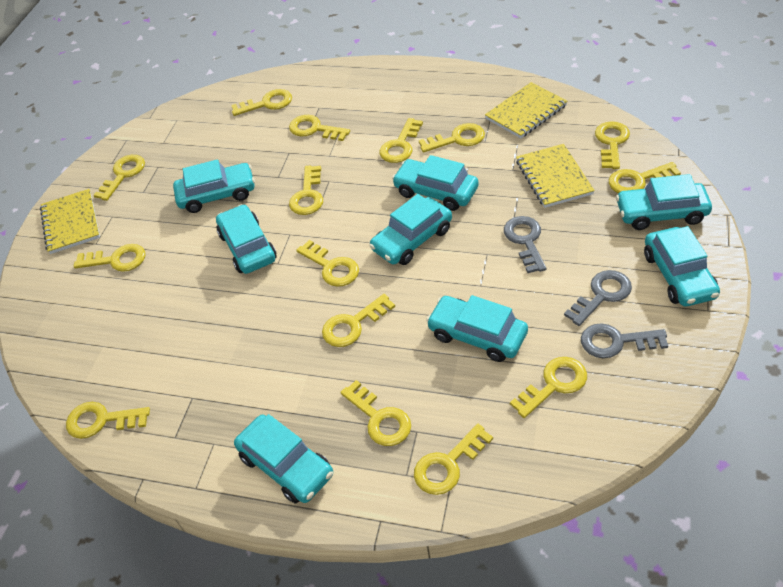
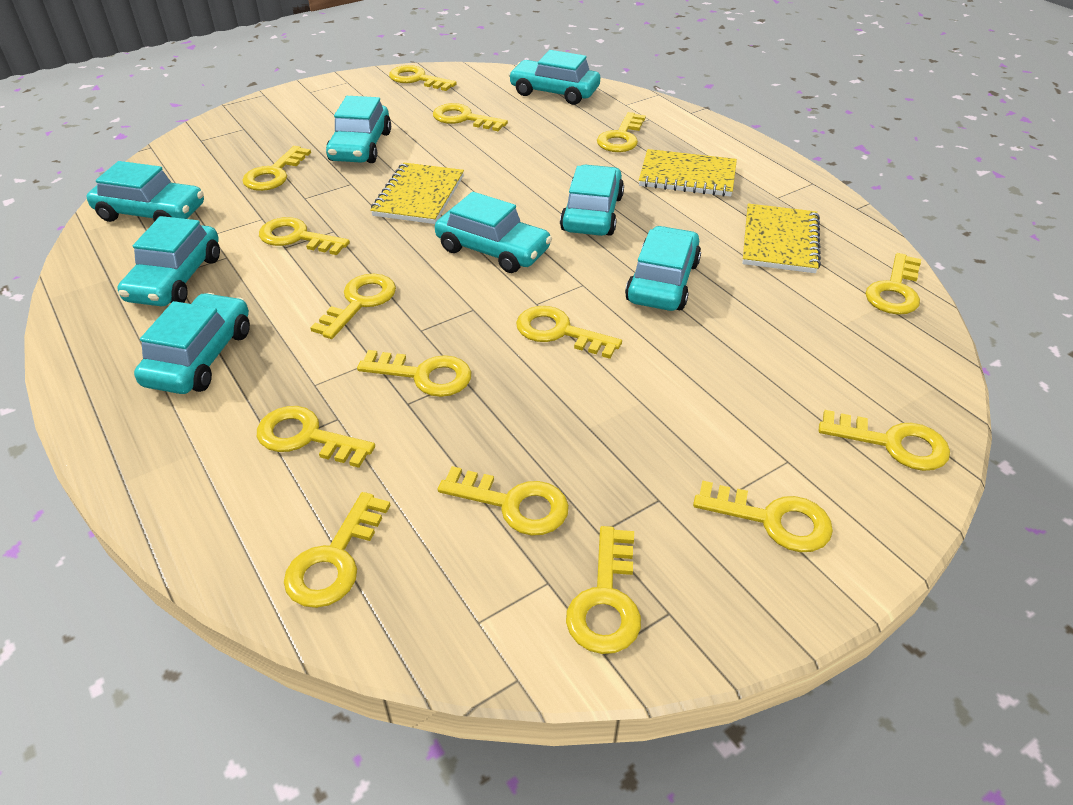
grey key: 3 -> 0

